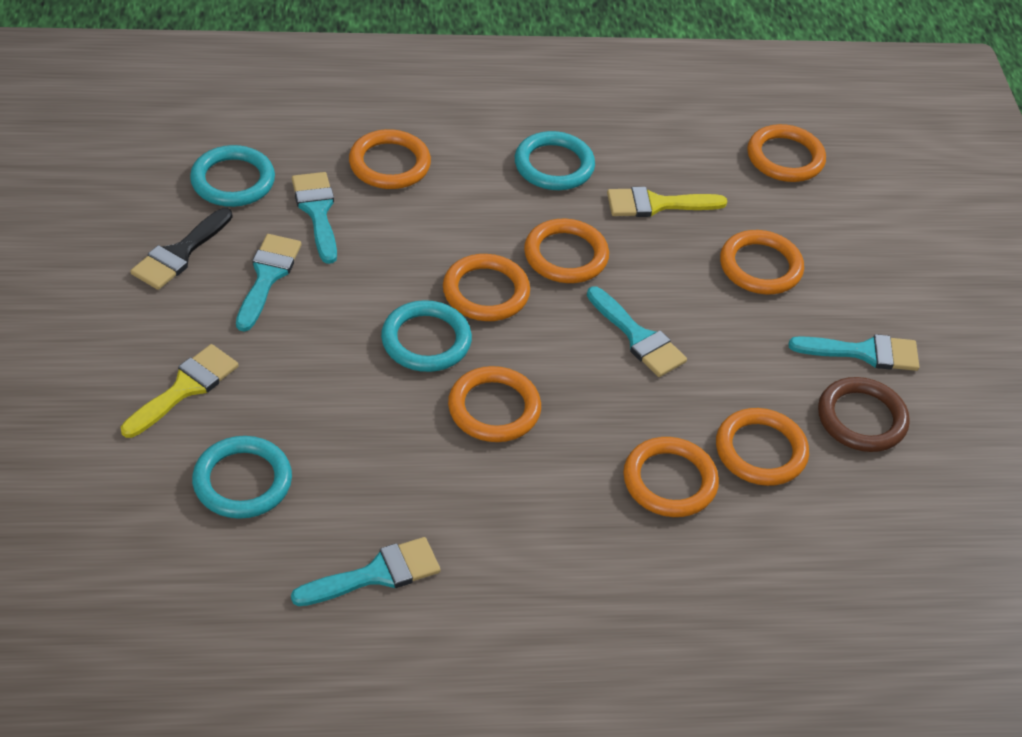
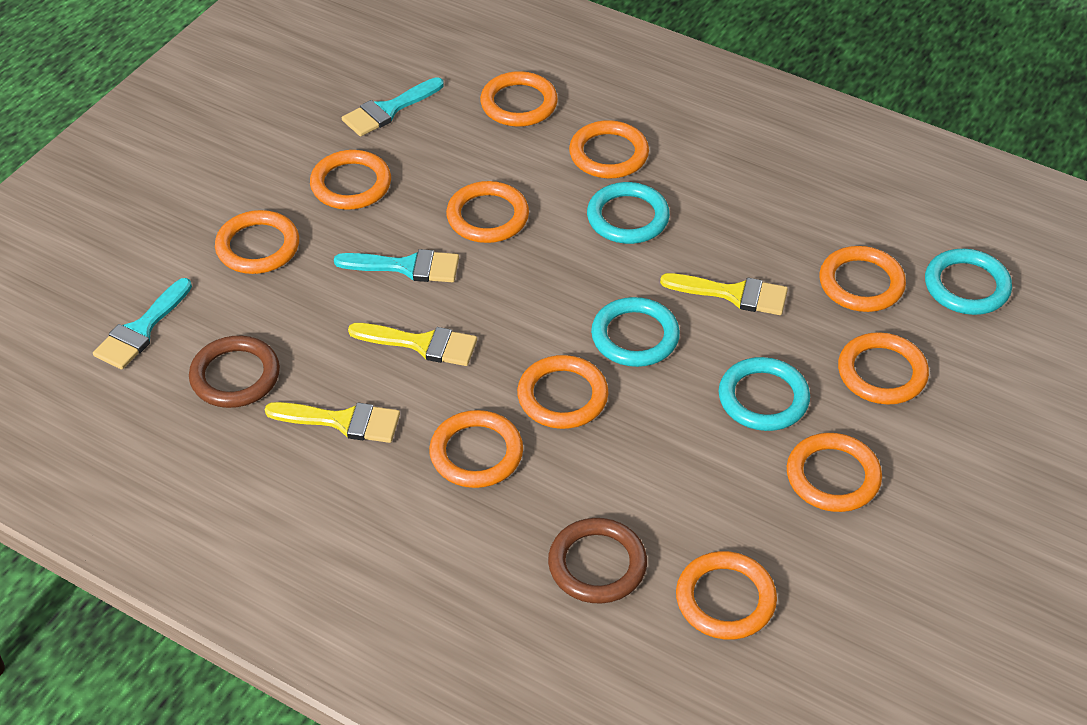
black brush: 1 -> 0
brown ring: 1 -> 2
orange ring: 8 -> 11
turquoise brush: 5 -> 3
yellow brush: 2 -> 3

